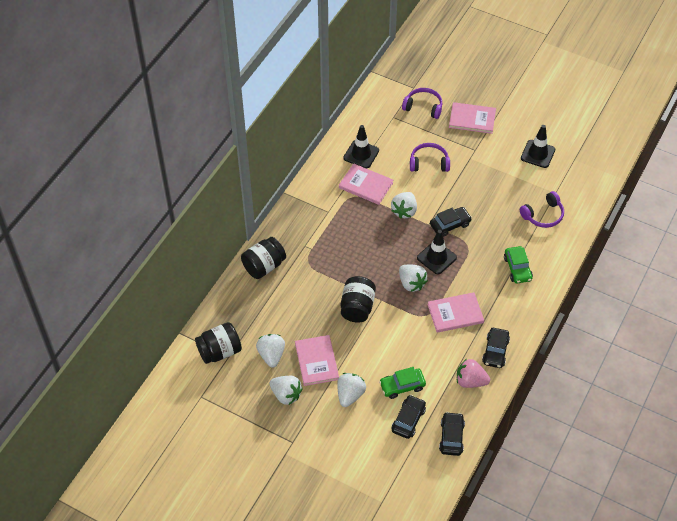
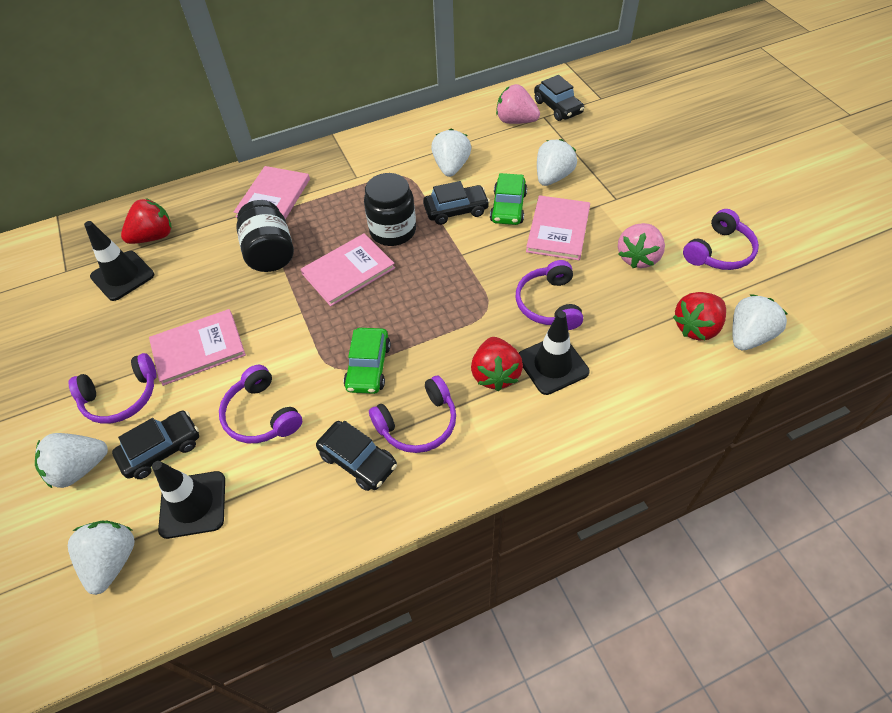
black jar: 3 -> 2
pink strawberry: 1 -> 2
purple headphones: 3 -> 5
red strawberry: 0 -> 3

